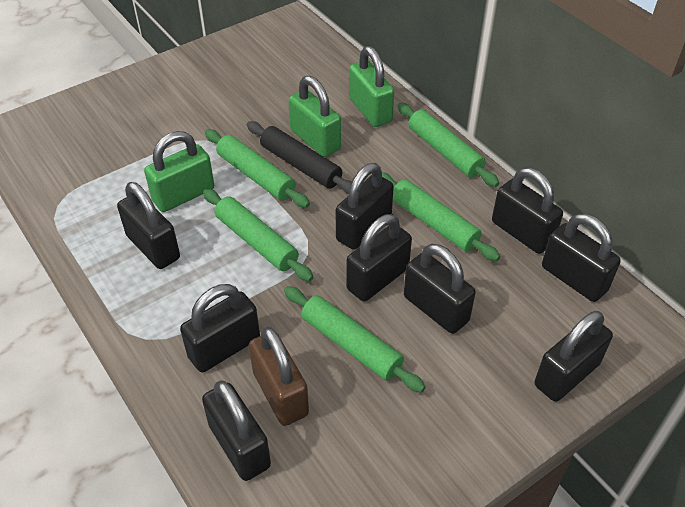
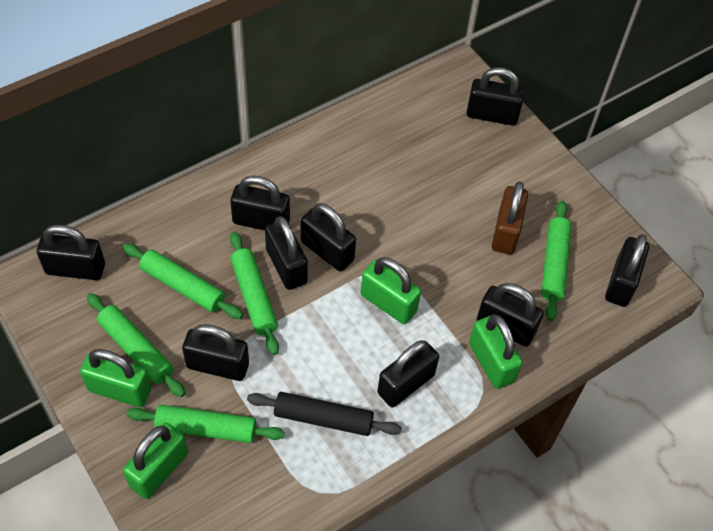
green padlock: 3 -> 4

